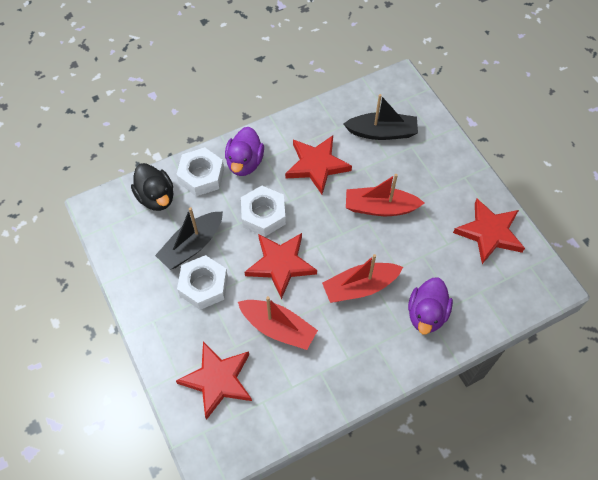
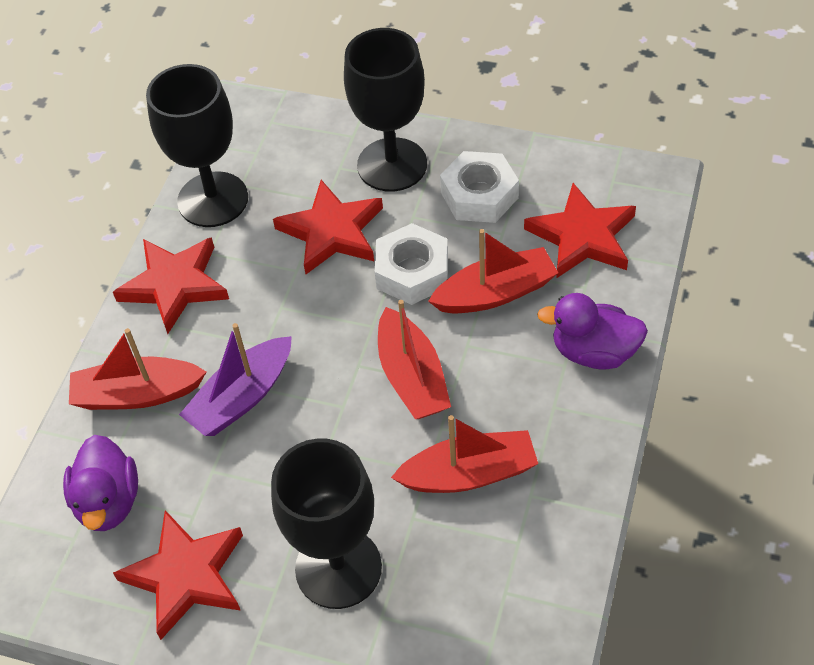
black boat: 2 -> 0
black duck: 1 -> 0
black goblet: 0 -> 3
purple boat: 0 -> 1
red boat: 3 -> 4
white nut: 3 -> 2

